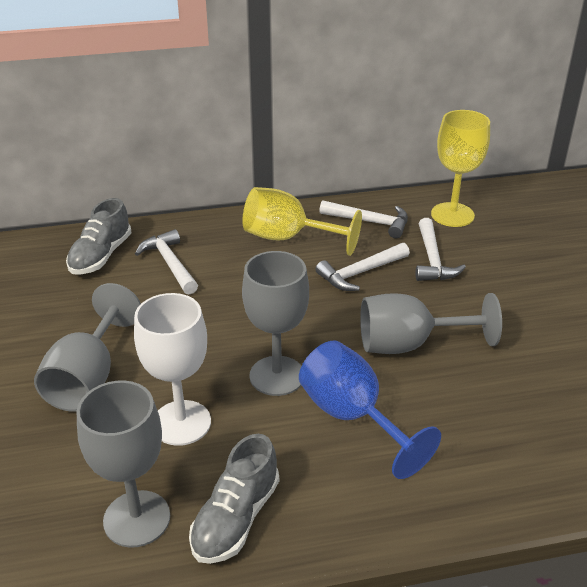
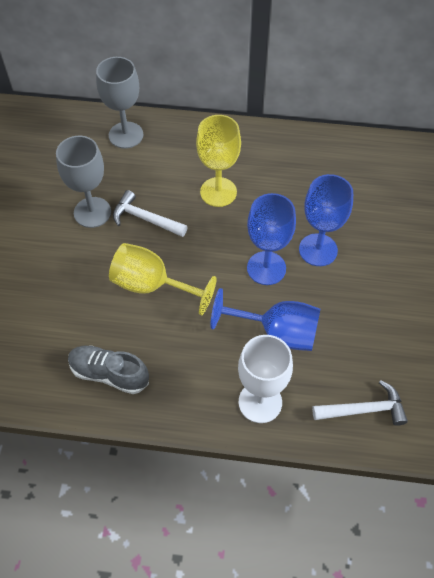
blue goblet: 1 -> 3
grey goblet: 4 -> 2
grey shoe: 2 -> 1
white hammer: 4 -> 2

